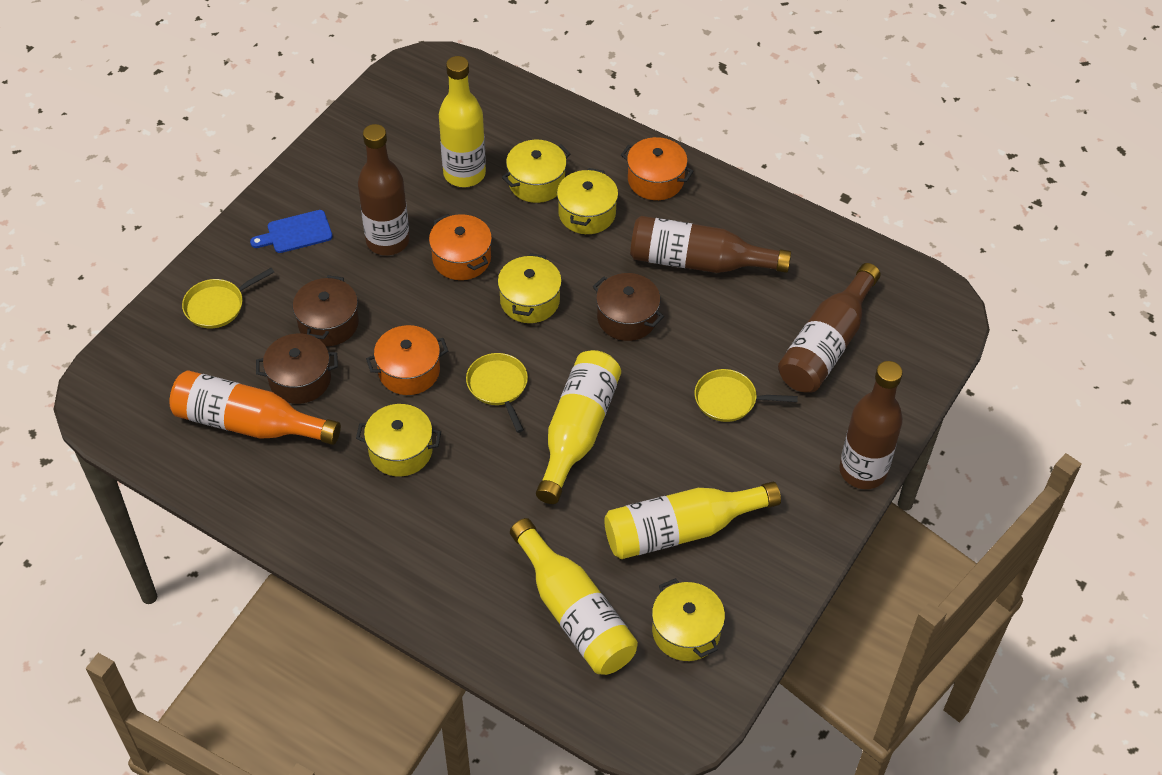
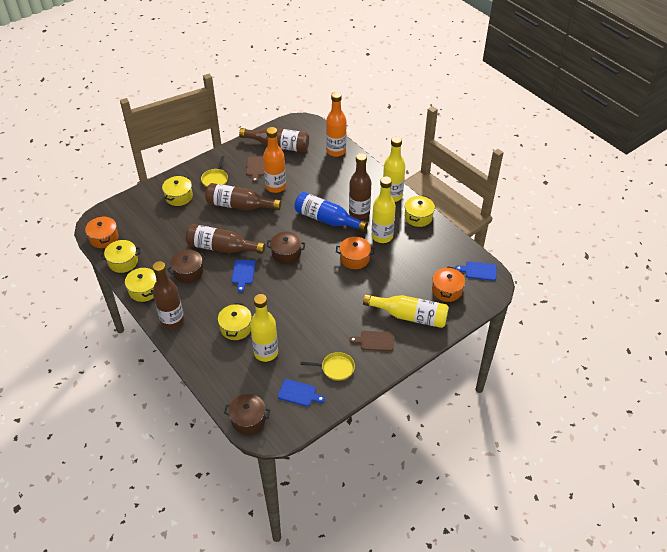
blue bottle: 0 -> 1
blue cutting board: 1 -> 3
brown bottle: 4 -> 5
brown cutting board: 0 -> 2
orange bottle: 1 -> 2
yellow pan: 3 -> 2

